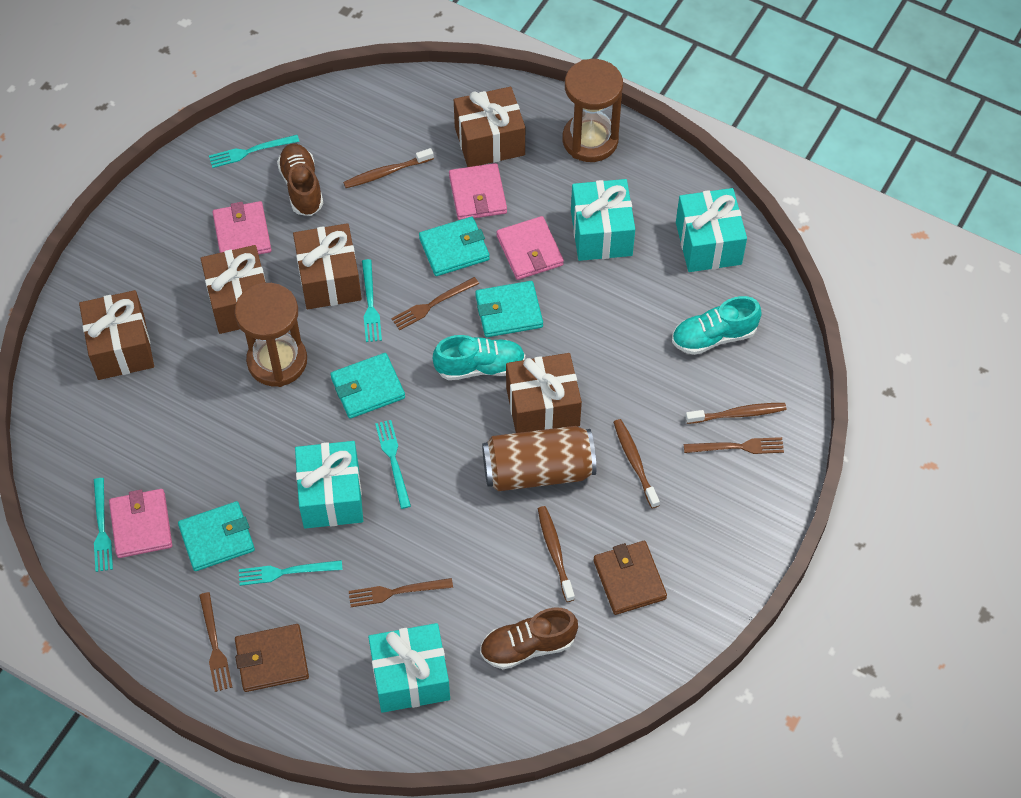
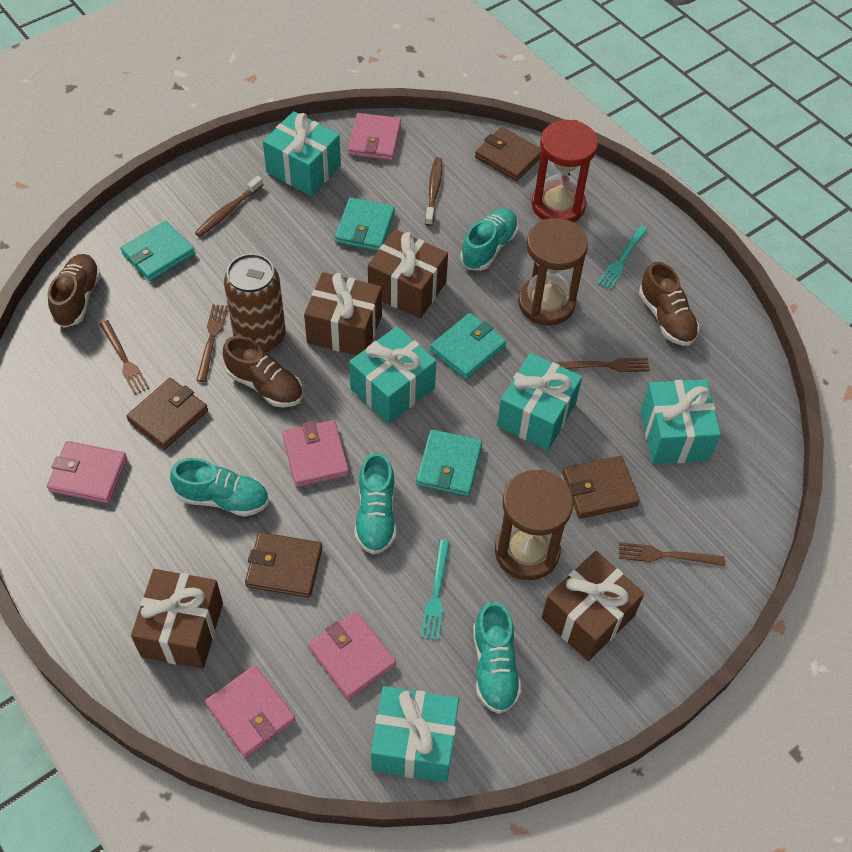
brown gift: 5 -> 4
brown shoe: 2 -> 3
brown toothbrush: 4 -> 2
brown wallet: 2 -> 4
pink wallet: 4 -> 5
red hourglass: 0 -> 1
turquoise fork: 5 -> 2
turquoise gift: 4 -> 5
turquoise shoe: 2 -> 4

